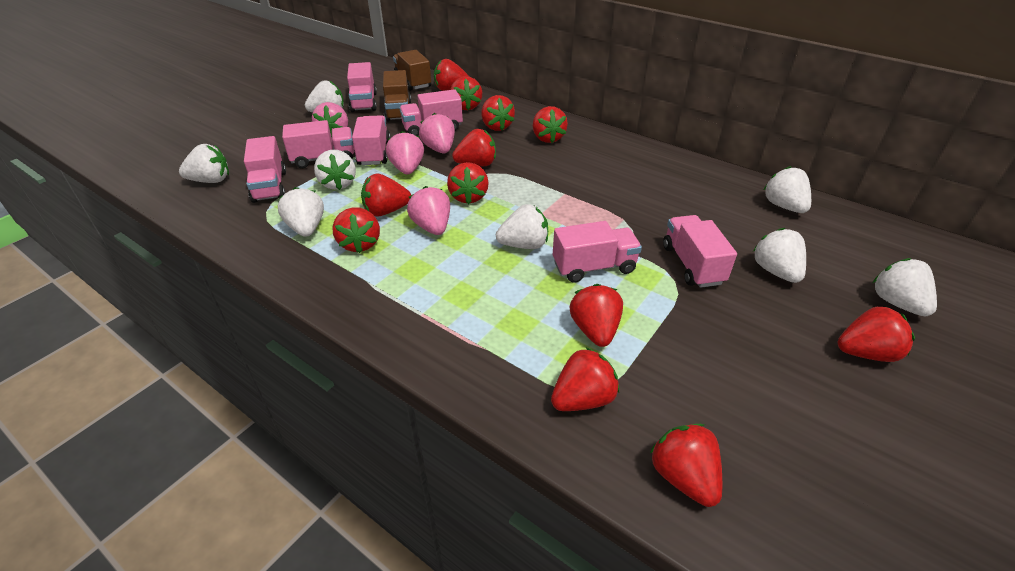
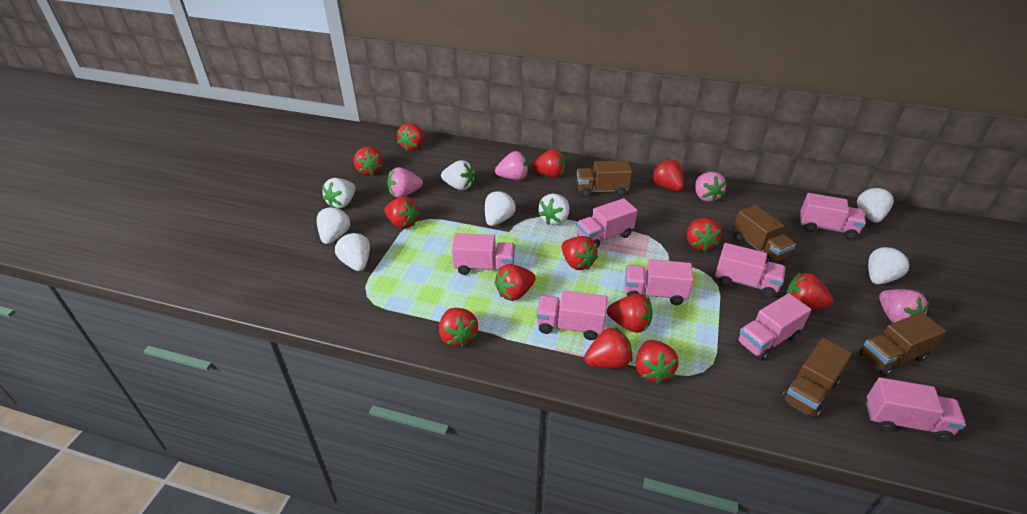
brown truck: 2 -> 4
pink truck: 7 -> 8
red strawberry: 12 -> 13

